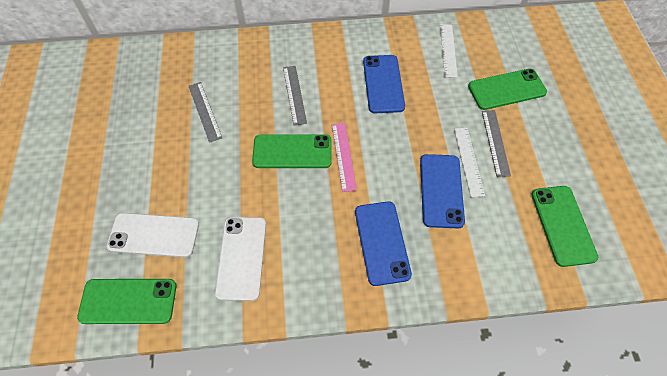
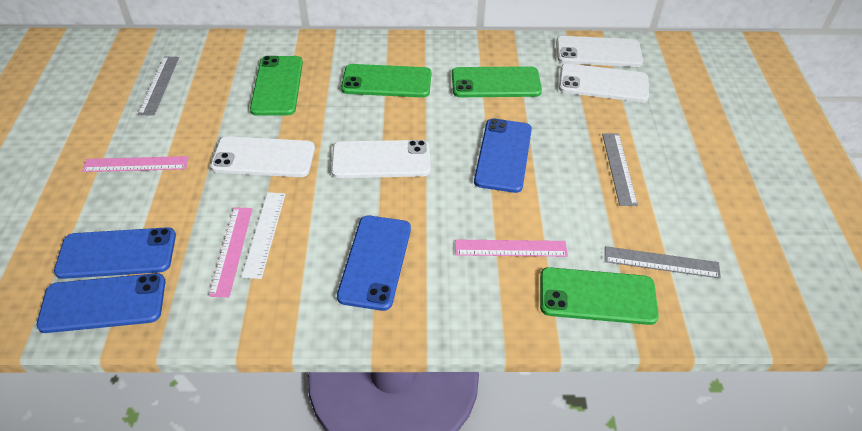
blue phone: 3 -> 4
pink ruler: 1 -> 3
white phone: 2 -> 4
white ruler: 2 -> 1

